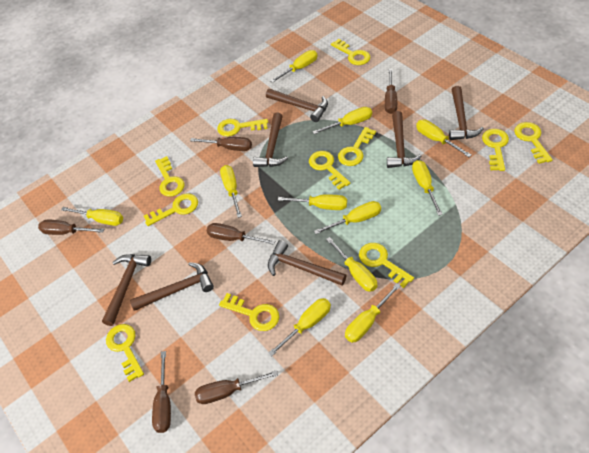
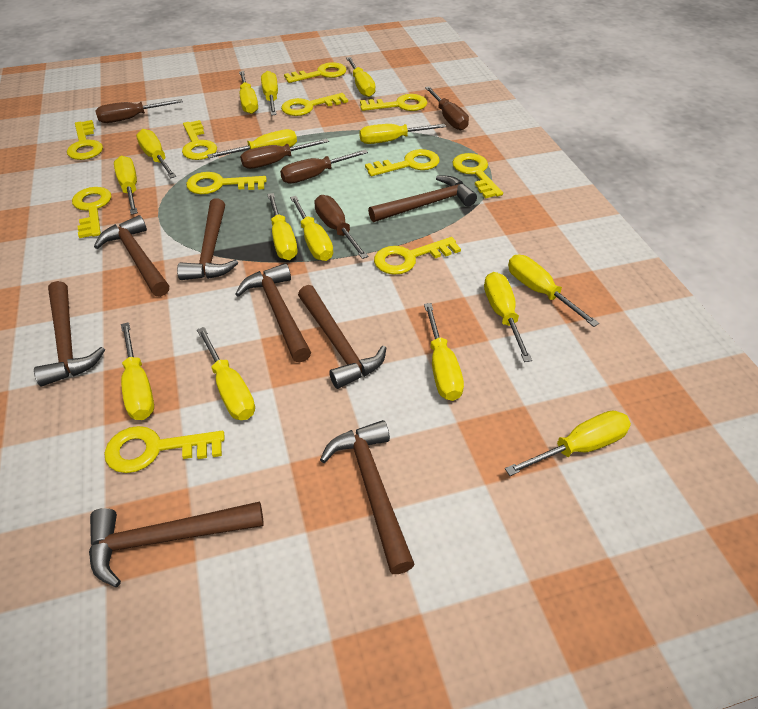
brown hammer: 7 -> 8
brown screwdriver: 6 -> 5
yellow screwdriver: 11 -> 15

